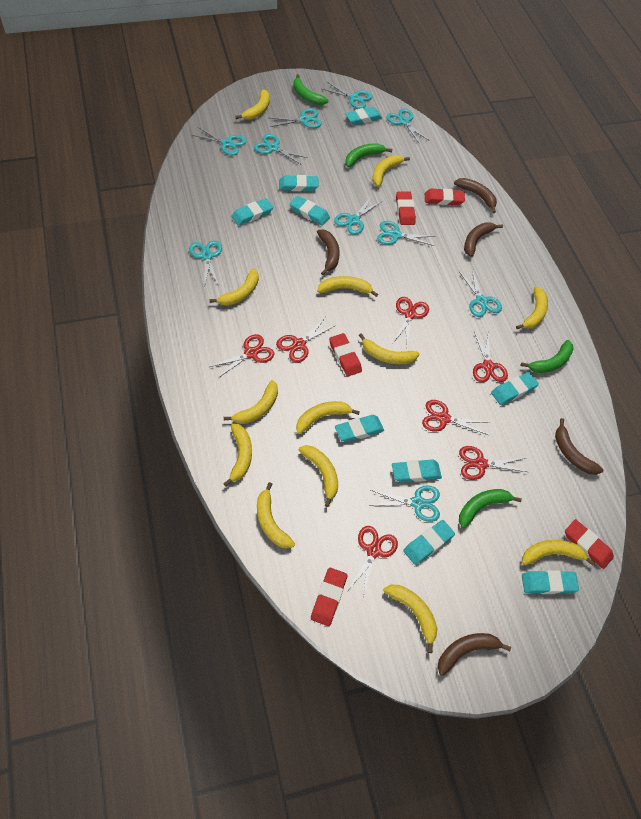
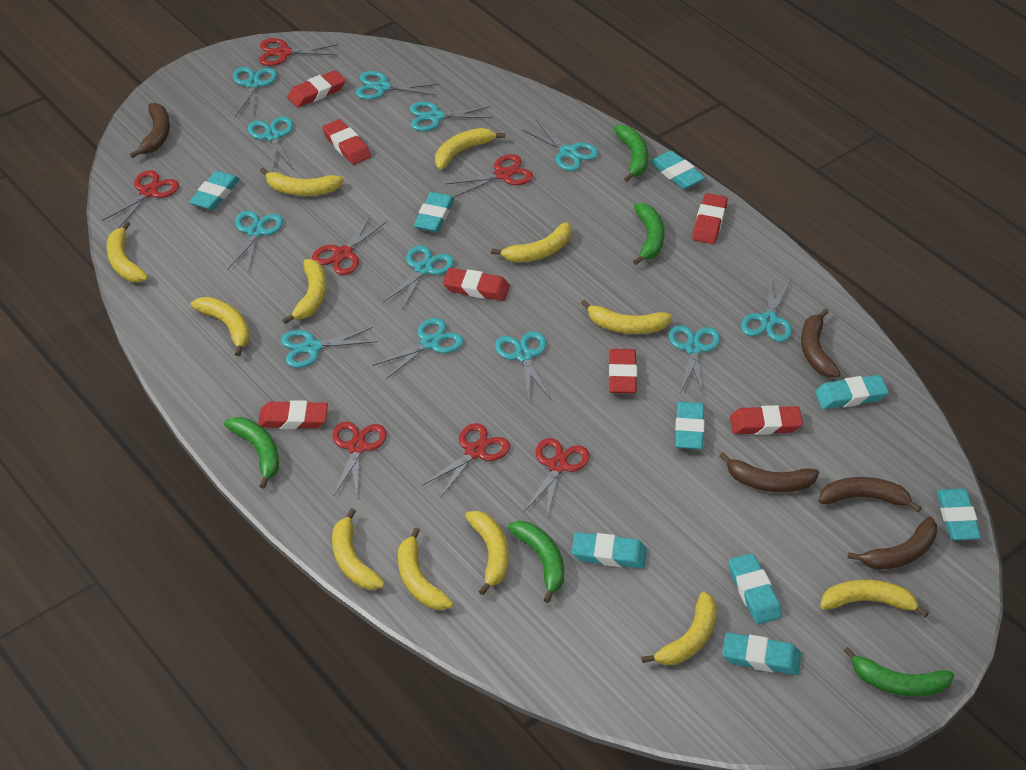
green banana: 4 -> 5
red eraser: 5 -> 7
turquoise scissors: 10 -> 12
yellow banana: 13 -> 12

